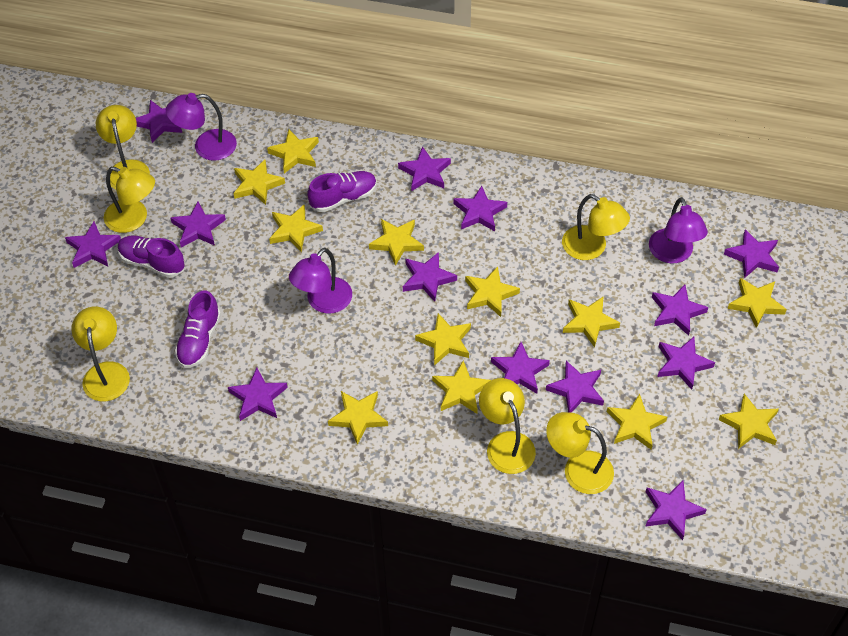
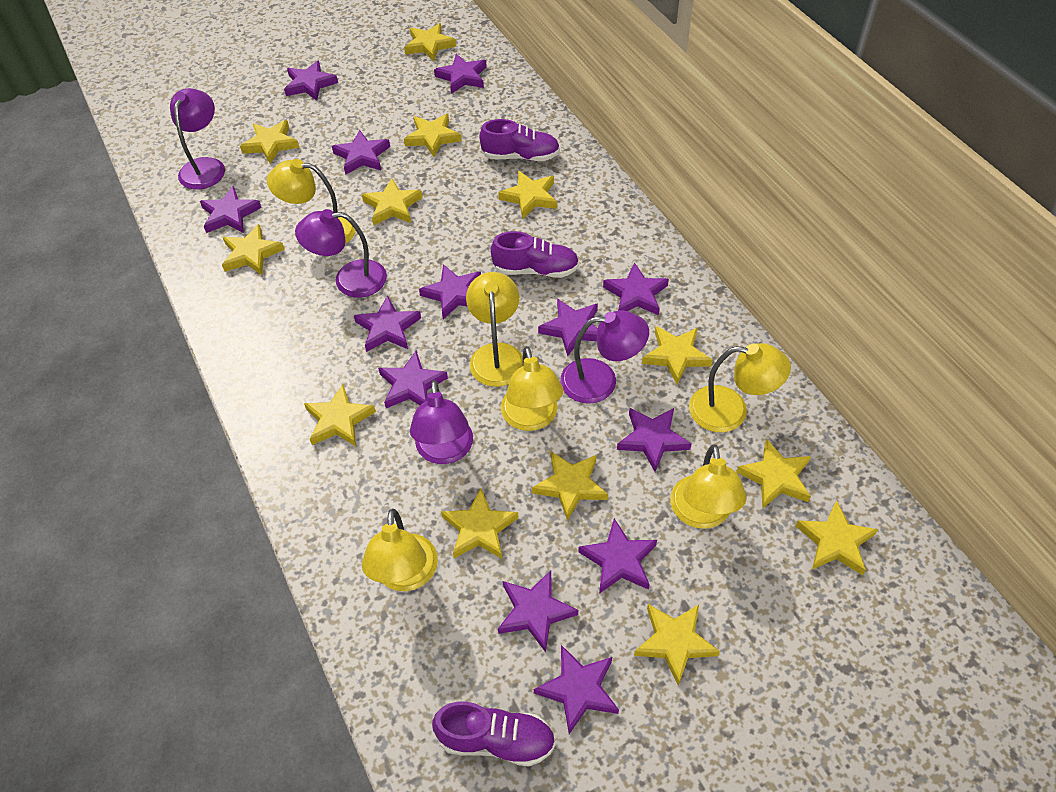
purple lamp: 3 -> 4
yellow star: 12 -> 13

